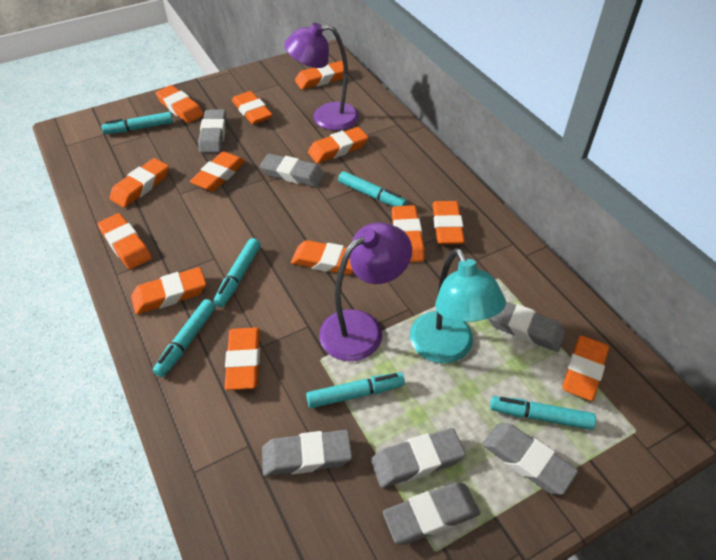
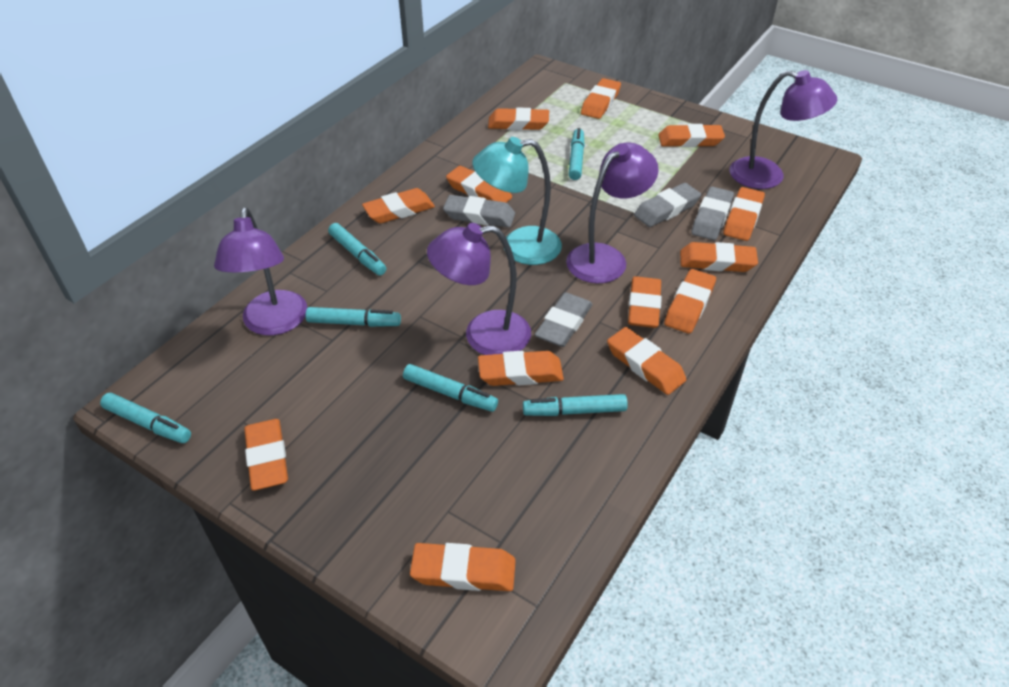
grey eraser: 7 -> 4
purple lamp: 2 -> 4

